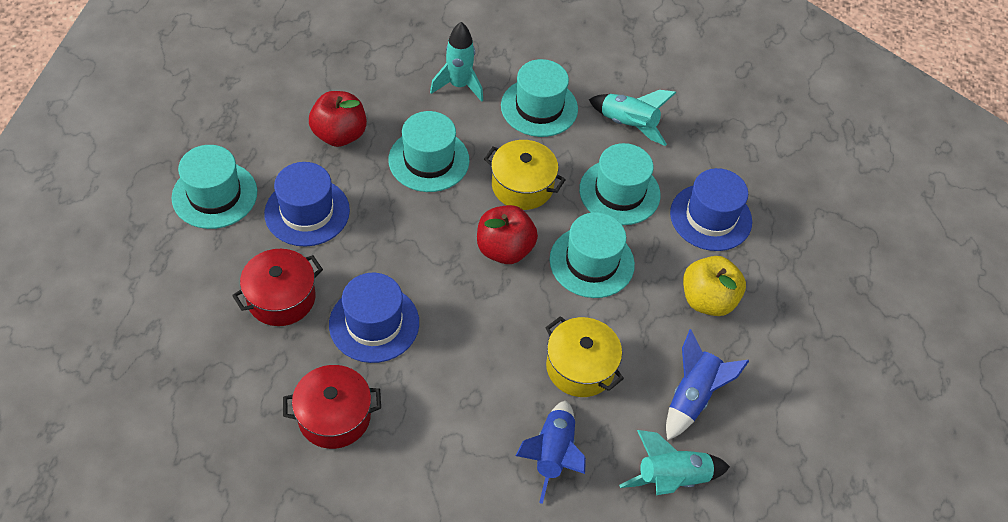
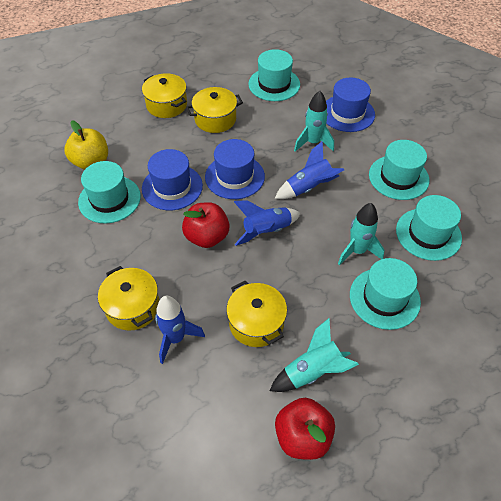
blue rocket: 2 -> 3
red pot: 2 -> 0
yellow pot: 2 -> 4

